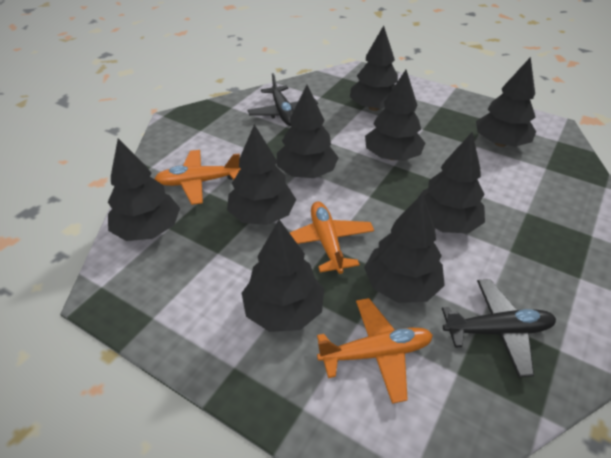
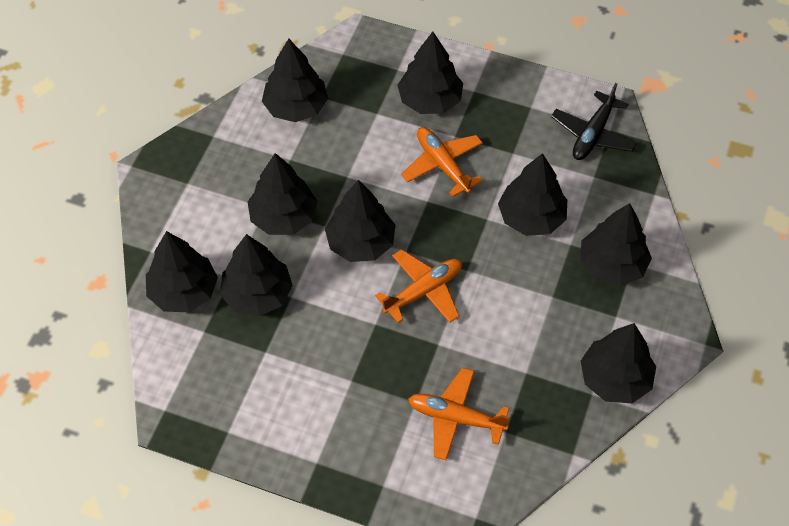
black plane: 2 -> 1

